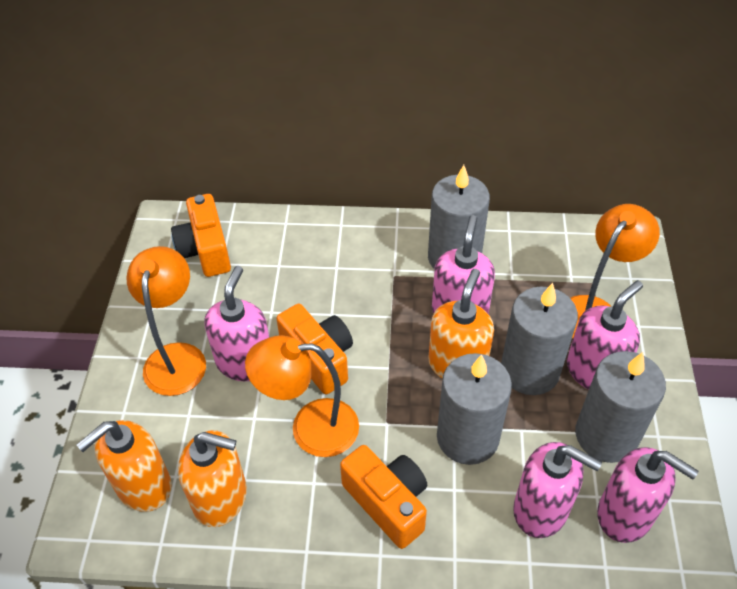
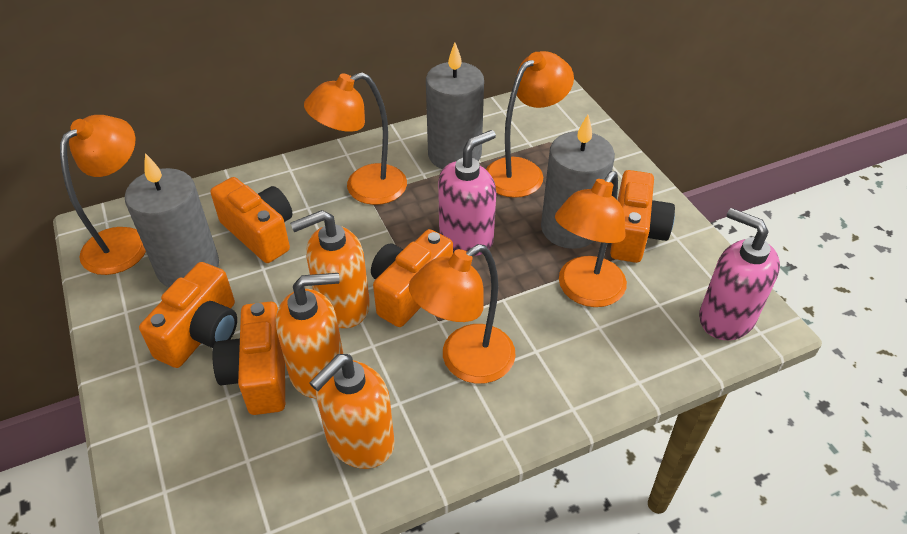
grey candle: 4 -> 3
orange camera: 3 -> 5
orange lamp: 3 -> 5
pink soap dispenser: 5 -> 2

